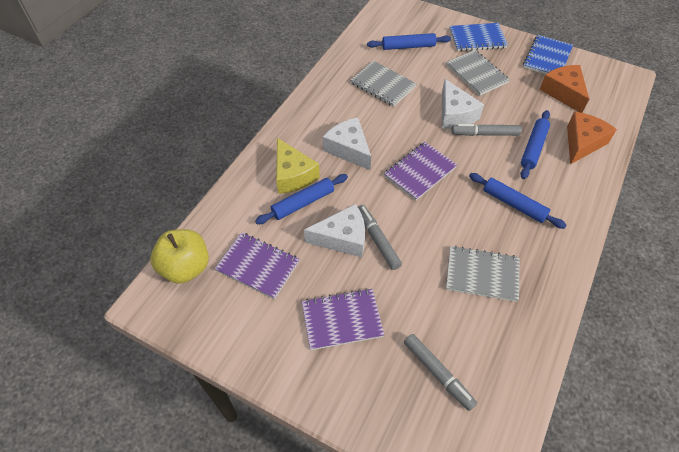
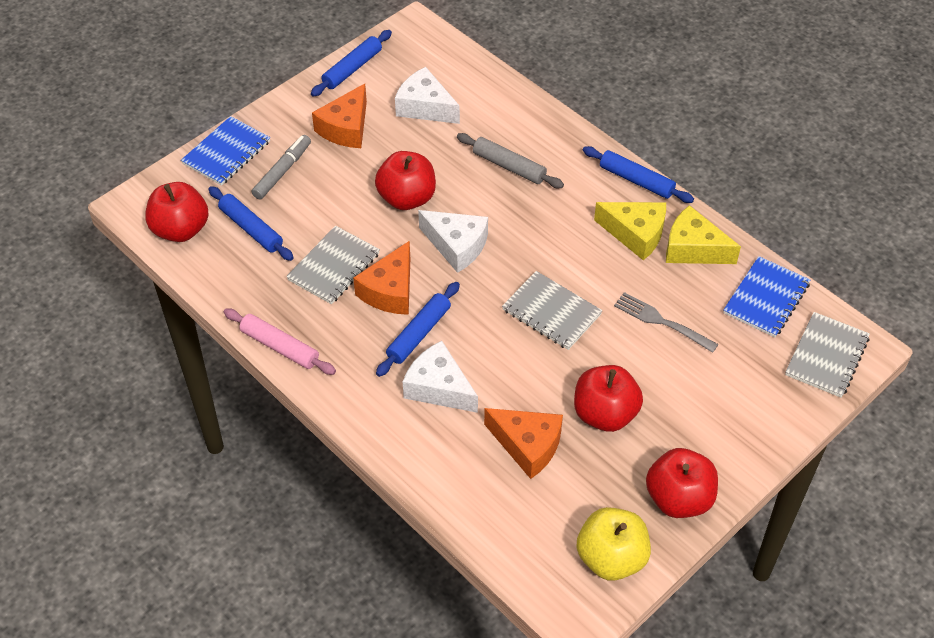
grey fork: 0 -> 1
grey marker: 3 -> 1
grey rolling pin: 0 -> 1
orange cheese: 2 -> 3
pink rolling pin: 0 -> 1
purple notebook: 3 -> 0
red apple: 0 -> 4
yellow cheese: 1 -> 2

